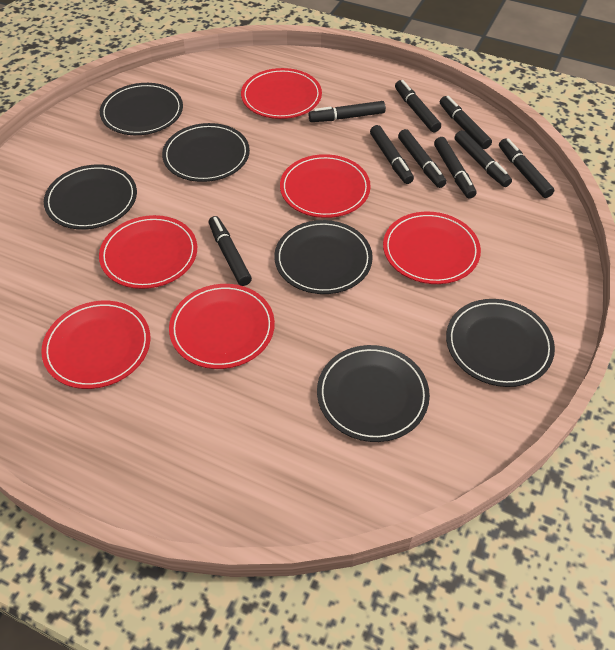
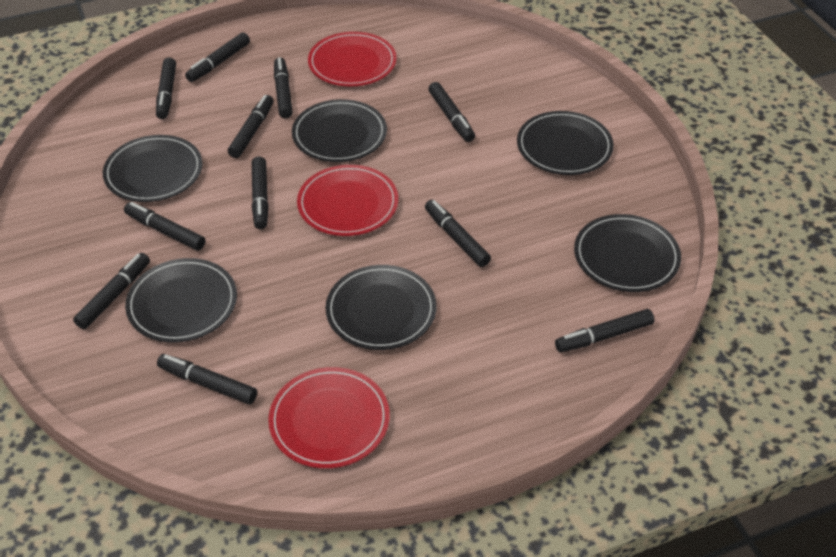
black marker: 9 -> 11
red plate: 6 -> 3

